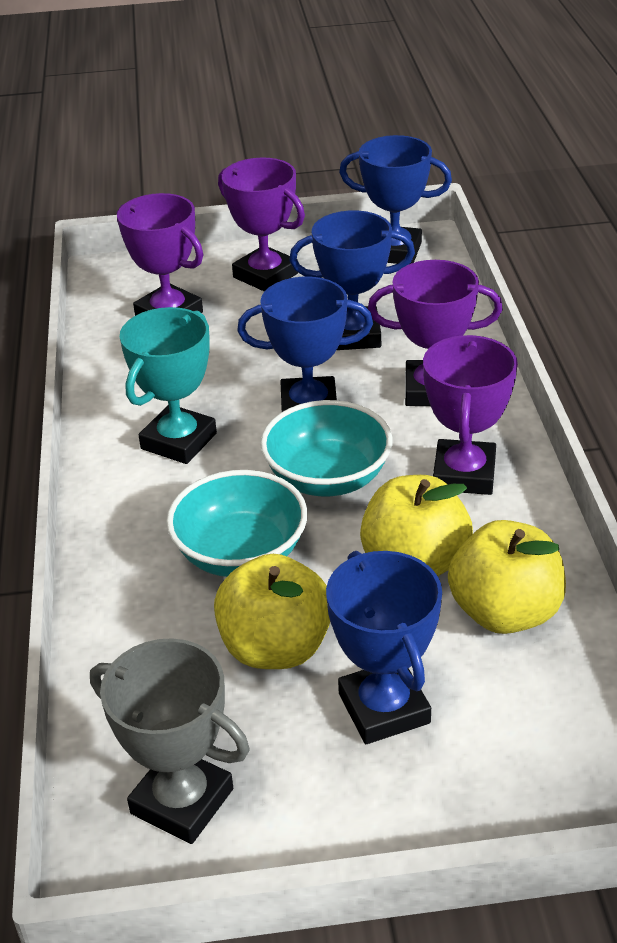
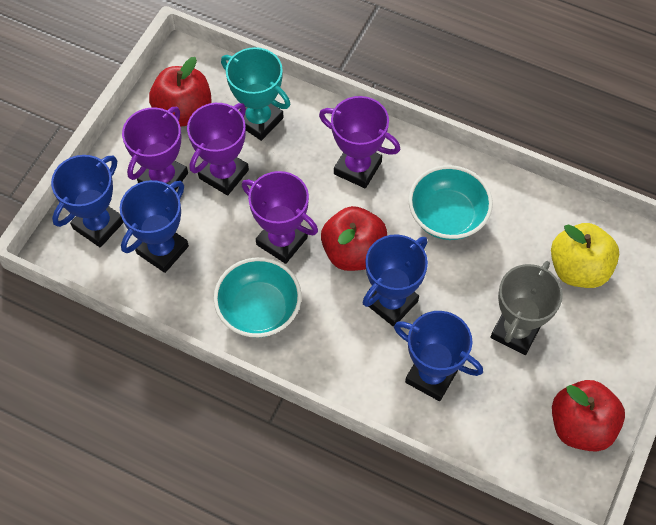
red apple: 0 -> 3
yellow apple: 3 -> 1

